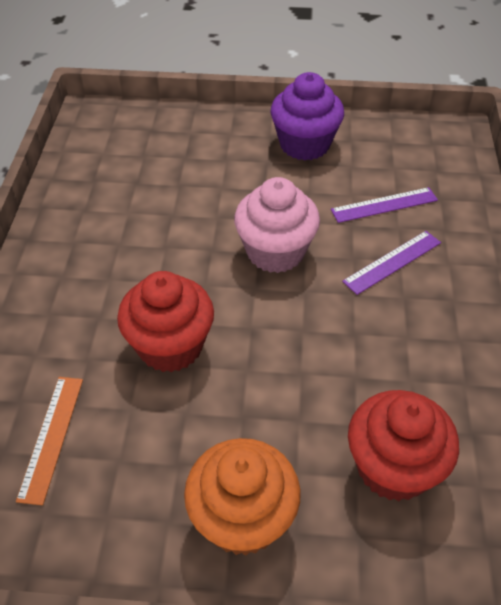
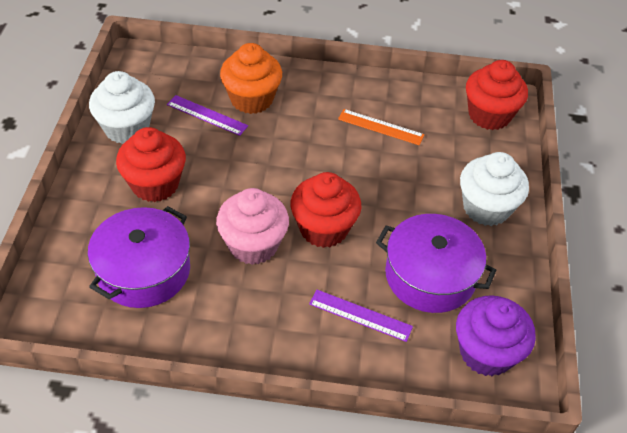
purple pot: 0 -> 2
red cupcake: 2 -> 3
white cupcake: 0 -> 2

